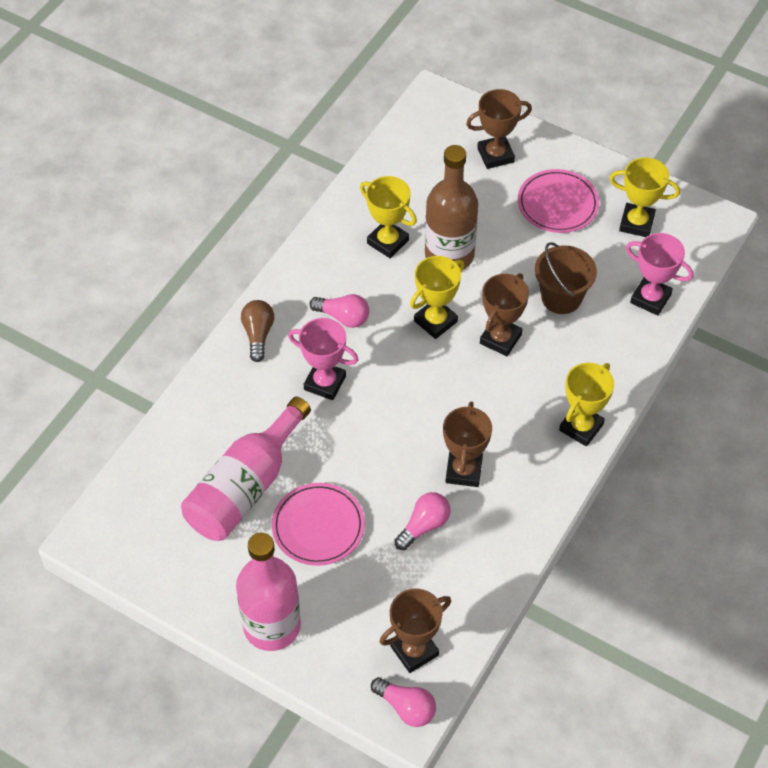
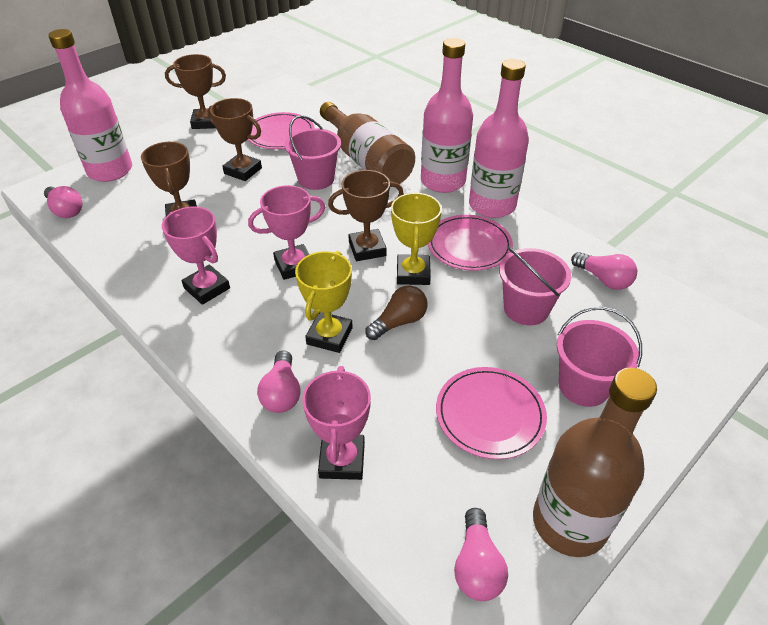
brown bottle: 1 -> 2
brown bucket: 1 -> 0
pink bottle: 2 -> 3
pink bucket: 0 -> 3
pink light bulb: 3 -> 4
pink plate: 2 -> 3
pink trophy: 2 -> 3
yellow trophy: 4 -> 2

